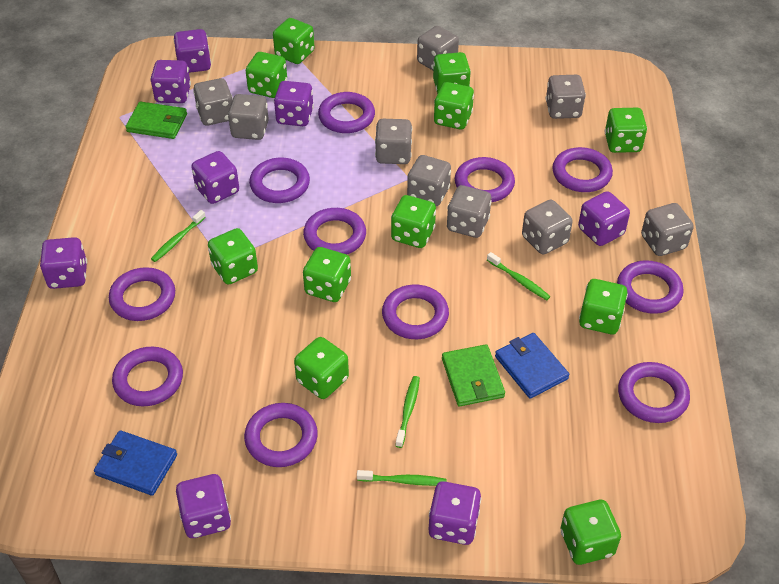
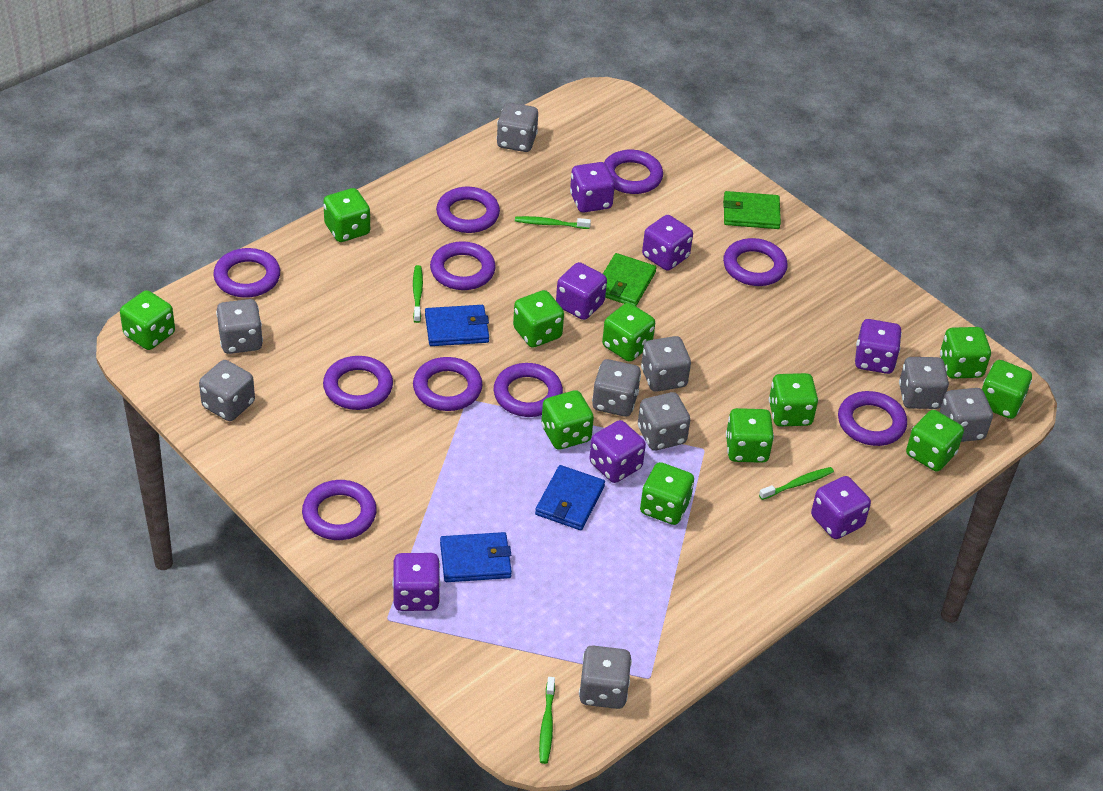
blue wallet: 2 -> 3
purple dice: 8 -> 7
purple ring: 11 -> 10

